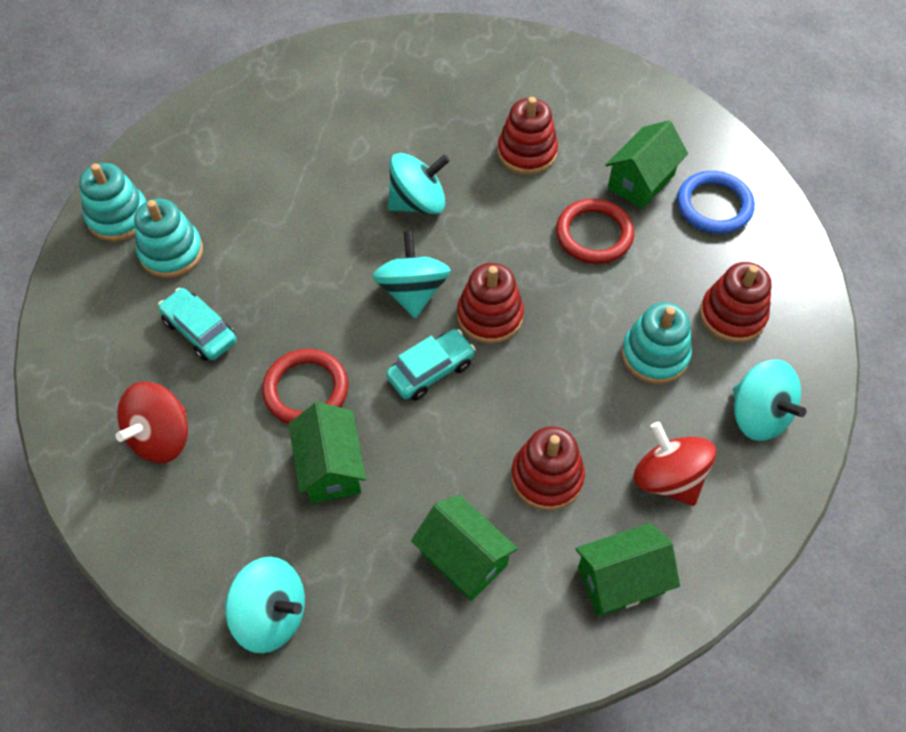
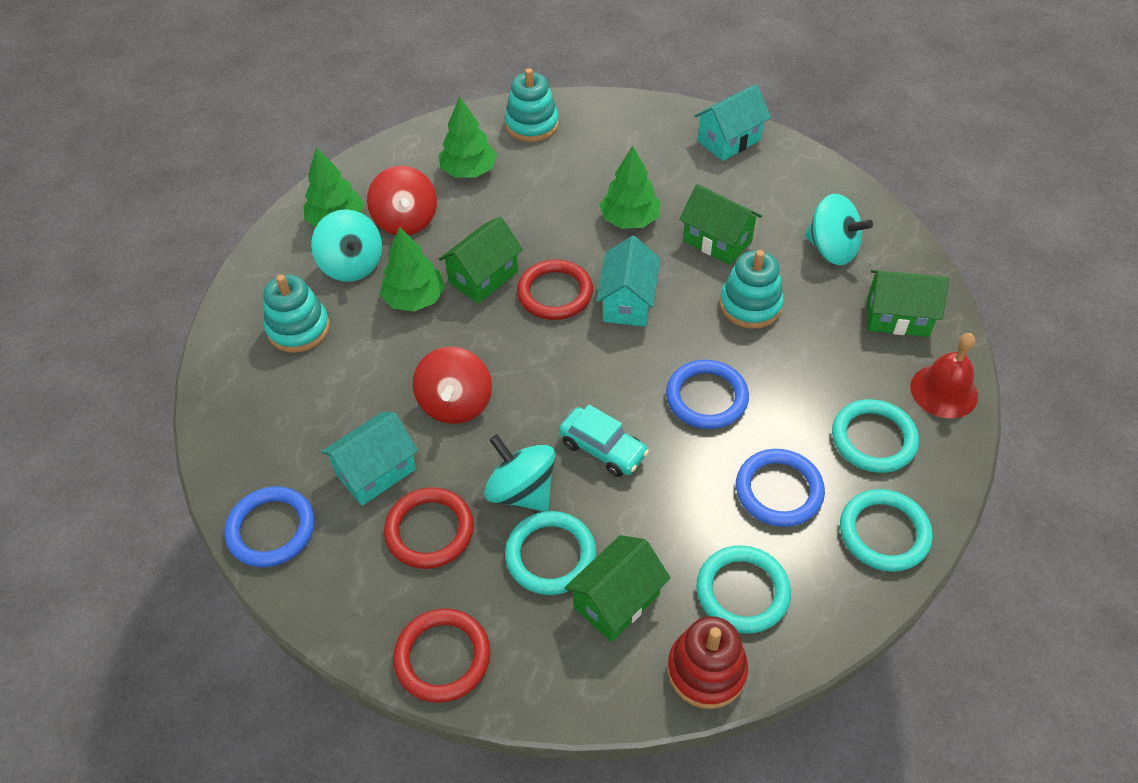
blue ring: 1 -> 3
green tree: 0 -> 4
red bell: 0 -> 1
red ring: 2 -> 3
red stacking toy: 4 -> 1
turquoise car: 2 -> 1
turquoise house: 0 -> 3
turquoise ring: 0 -> 4
turquoise spinning top: 4 -> 3

